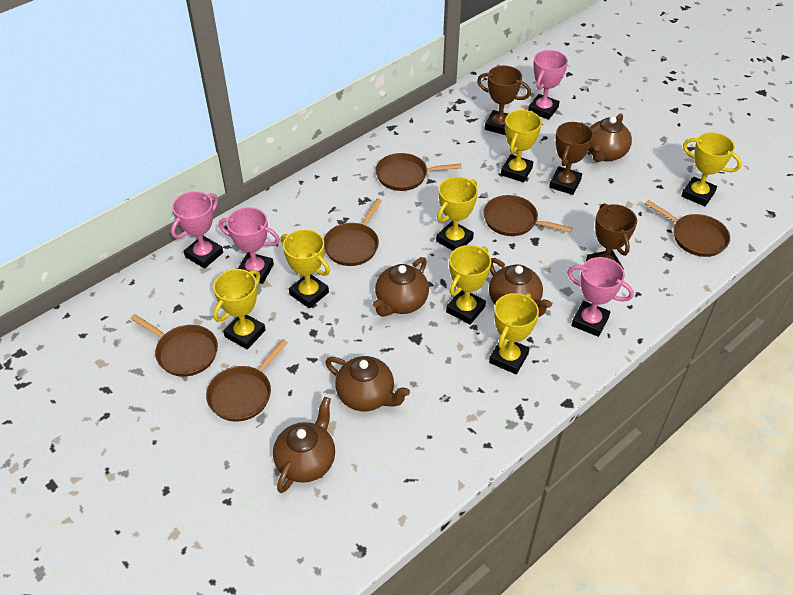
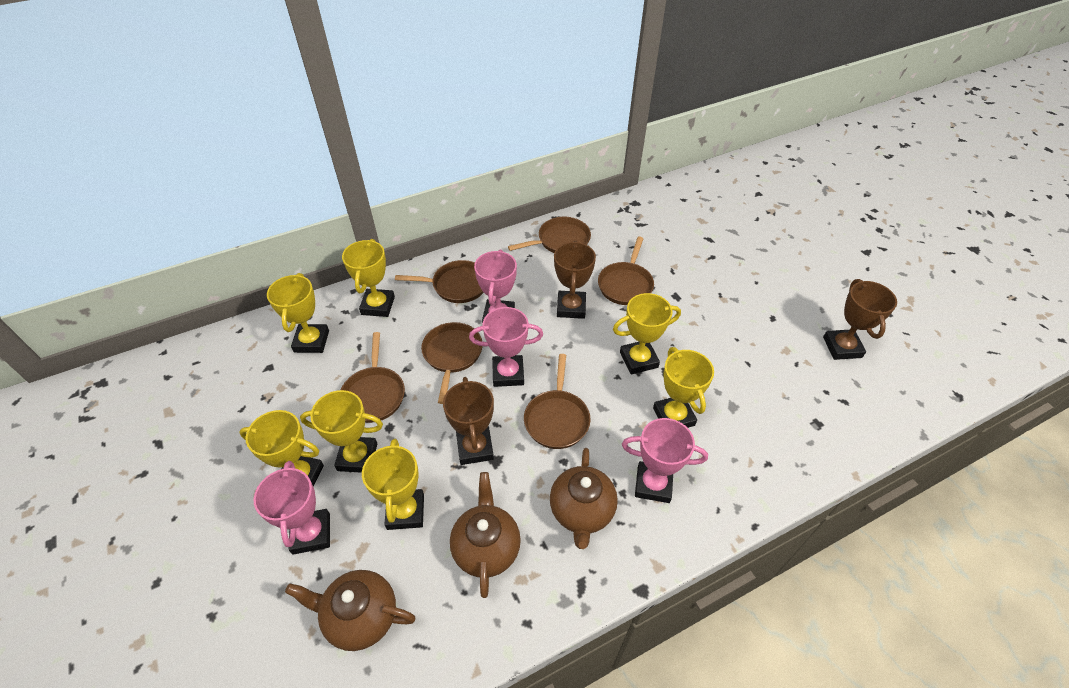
brown teapot: 5 -> 3

